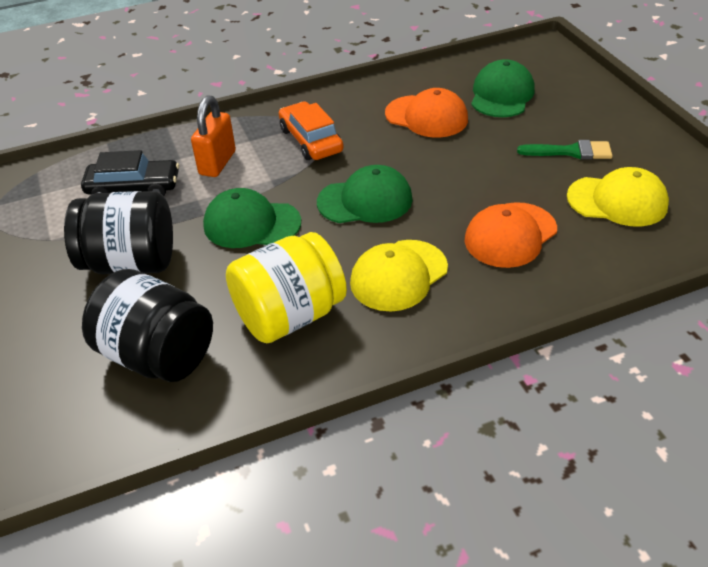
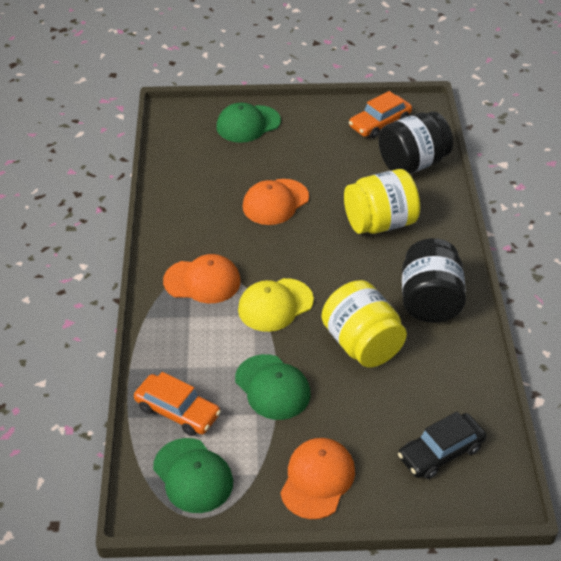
green brush: 1 -> 0
orange cap: 2 -> 3
orange car: 1 -> 2
orange padlock: 1 -> 0
yellow cap: 2 -> 1
yellow jar: 1 -> 2

